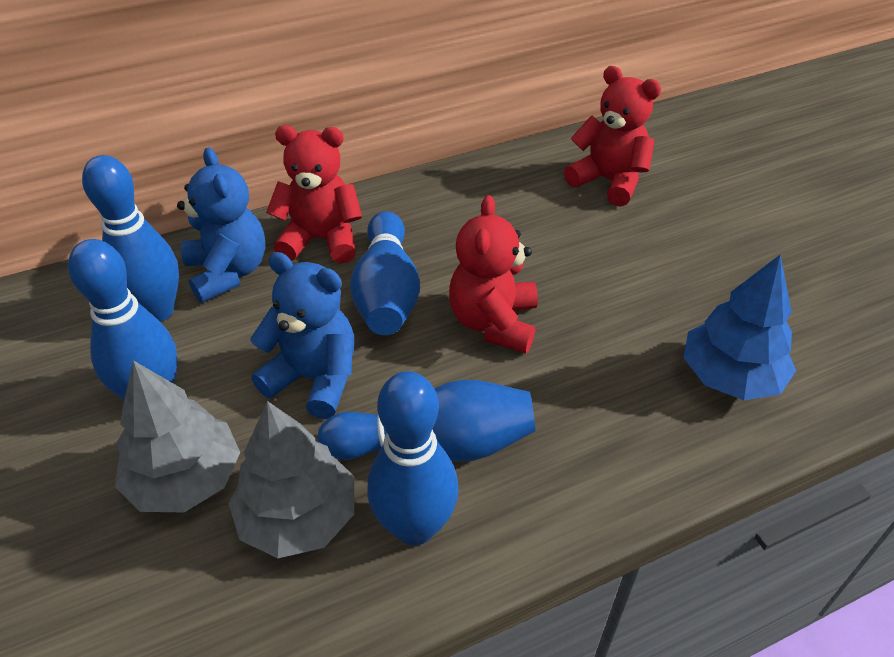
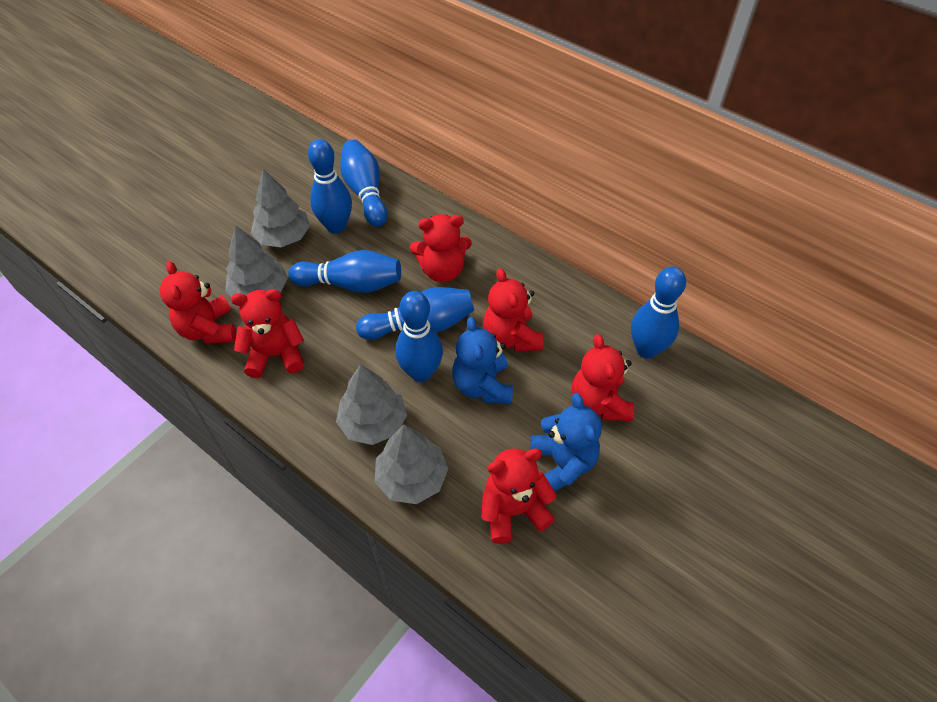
blue bowling pin: 5 -> 6
blue tree: 1 -> 0
grey tree: 2 -> 4
red teddy bear: 3 -> 6

